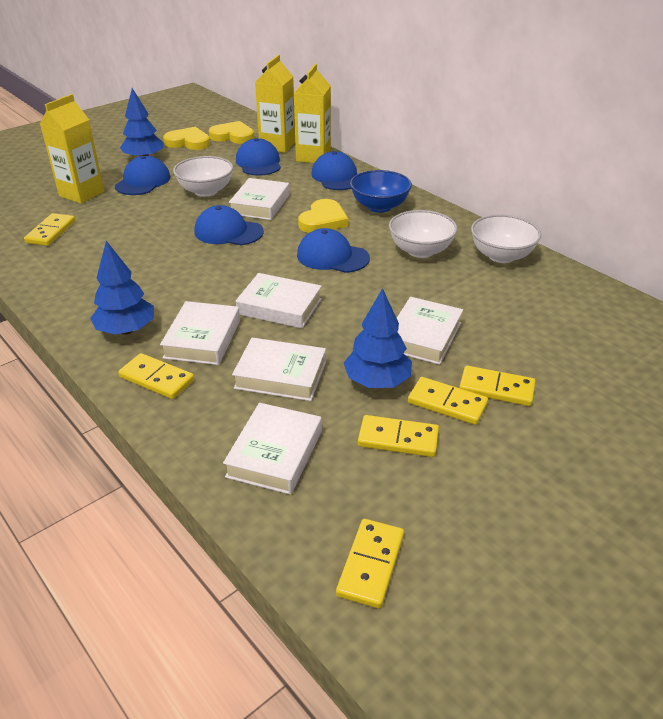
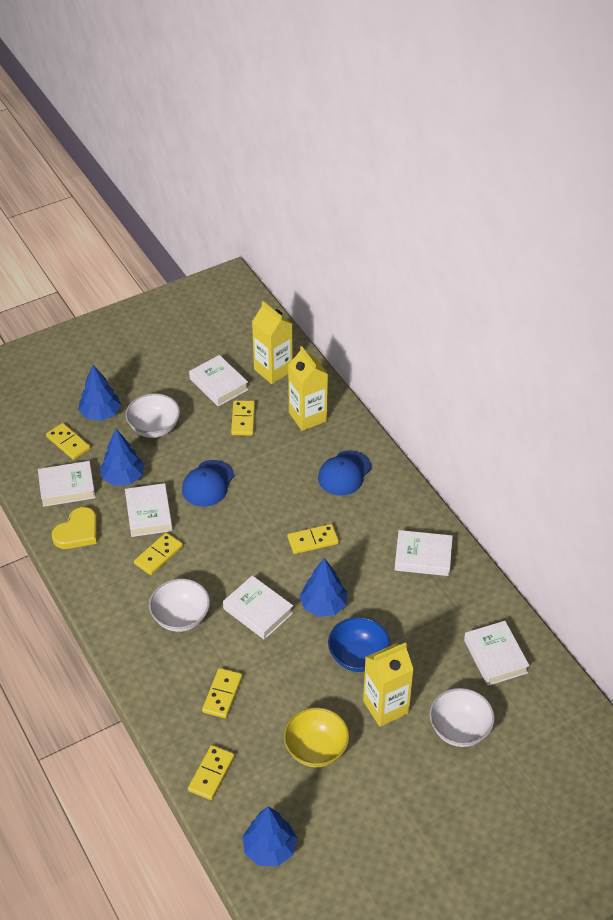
blue cap: 5 -> 2
blue tree: 3 -> 4
yellow bowl: 0 -> 1
yellow heart: 3 -> 1

